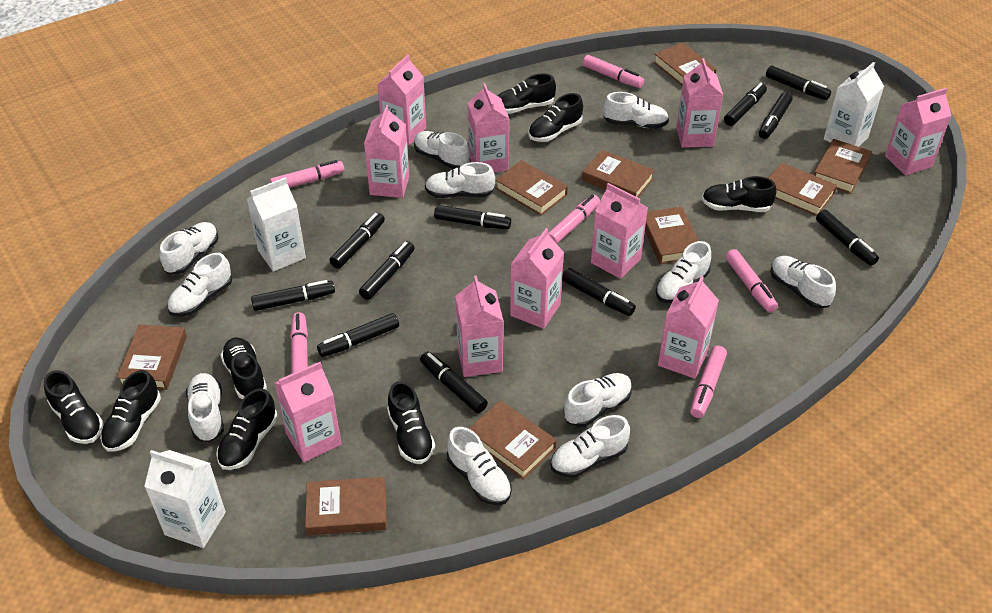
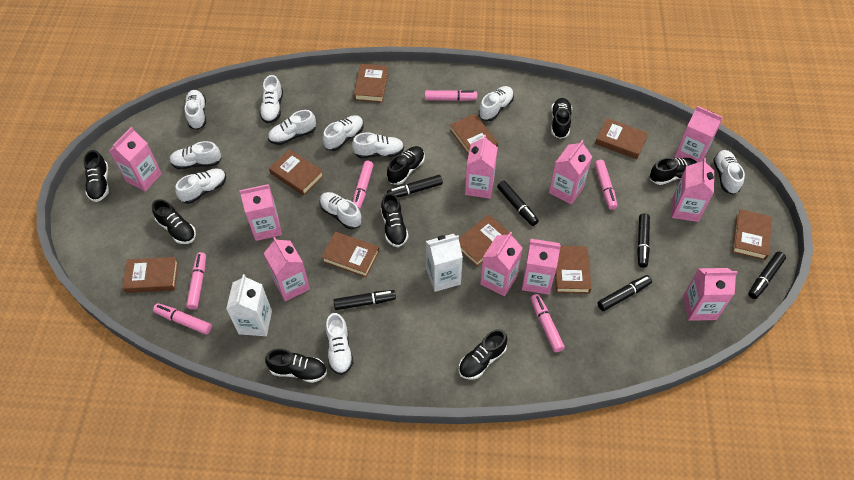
black marker: 11 -> 6
white carton: 3 -> 2

